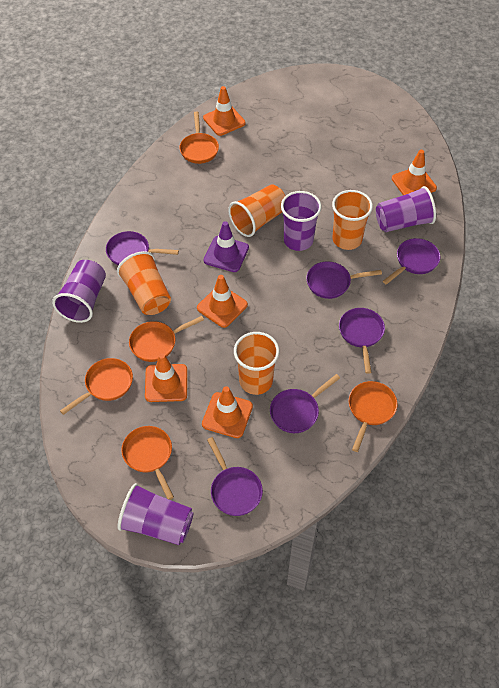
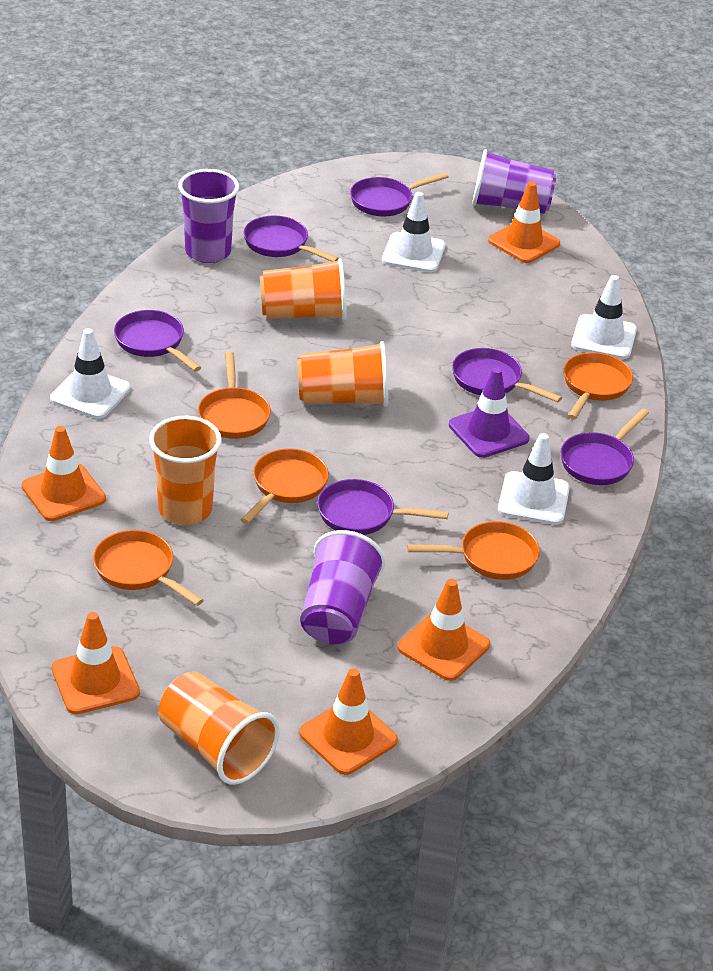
purple cup: 4 -> 3
white traffic cone: 0 -> 4

